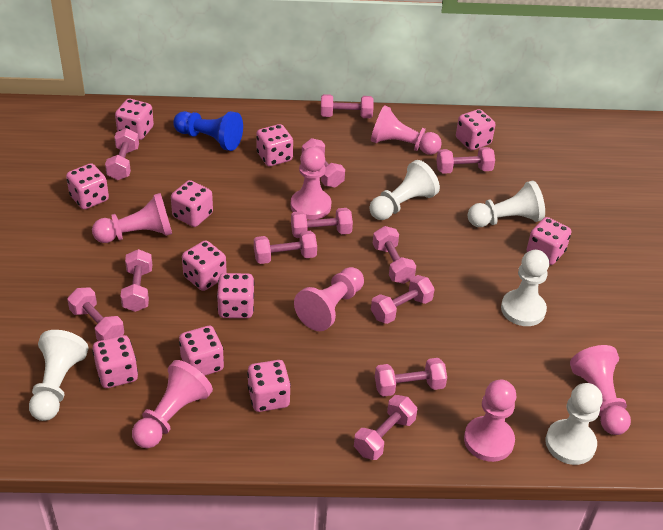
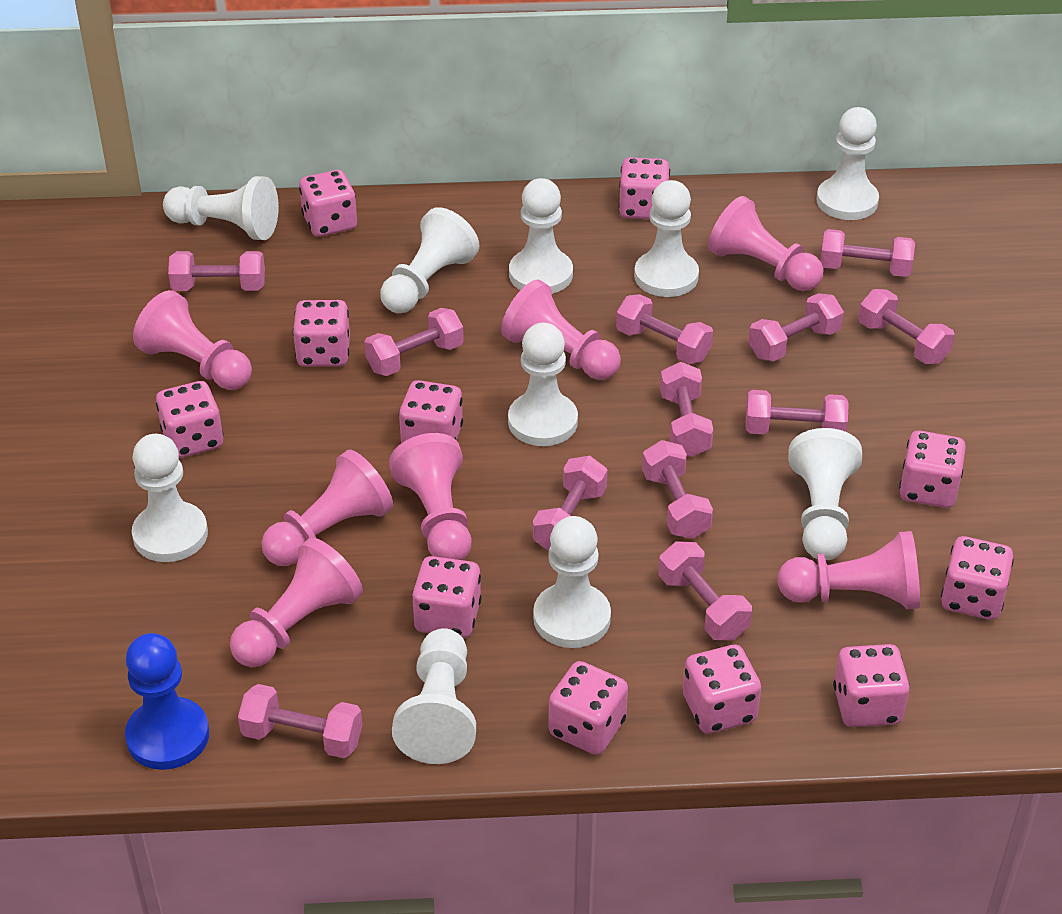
white pawn: 5 -> 10

